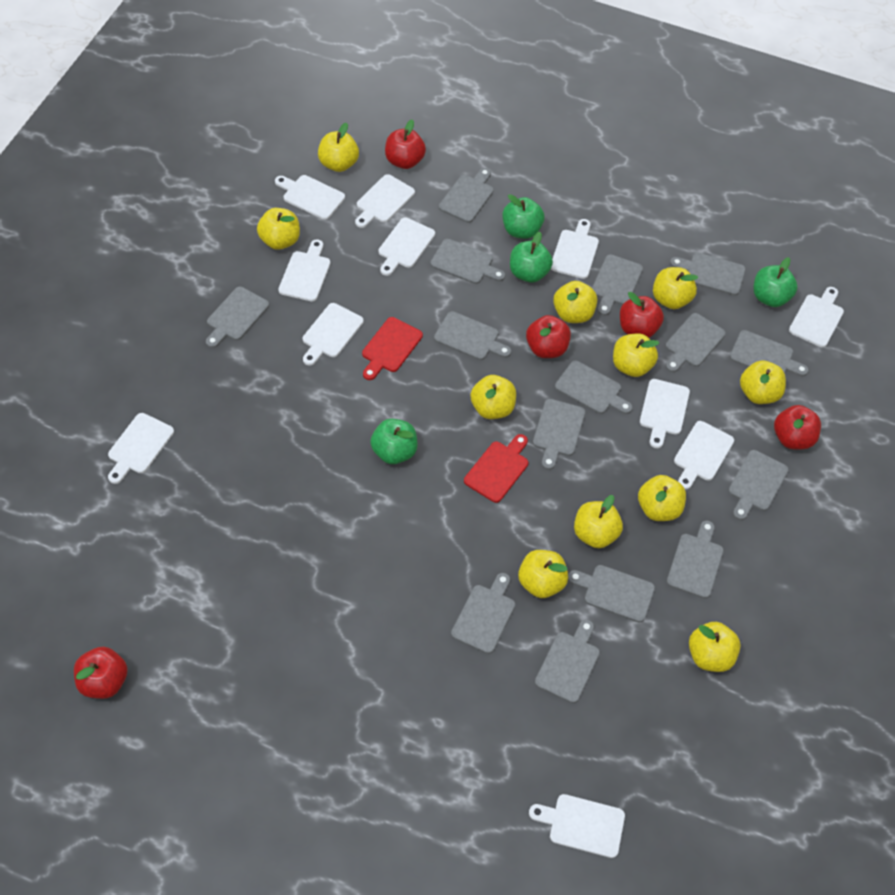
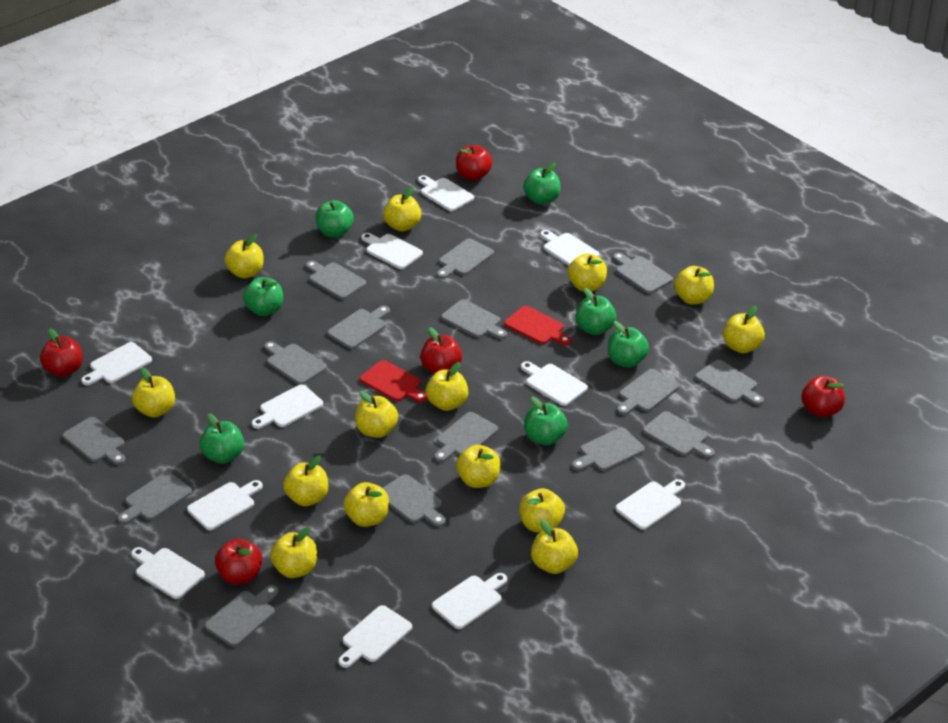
green apple: 4 -> 7
yellow apple: 11 -> 14

